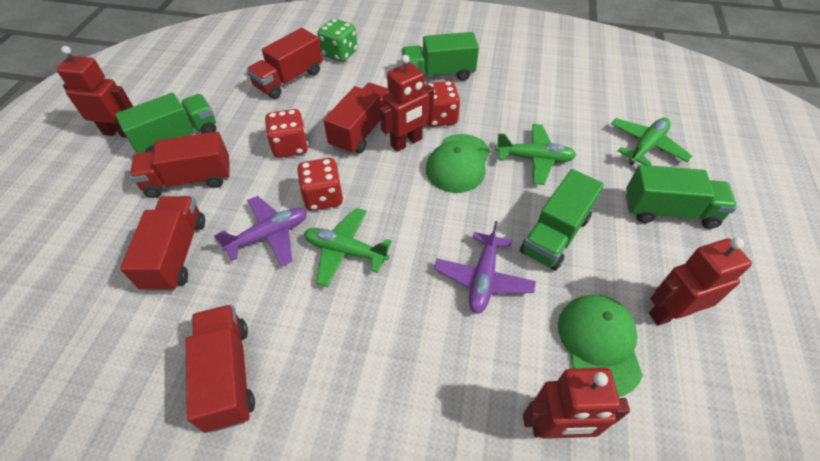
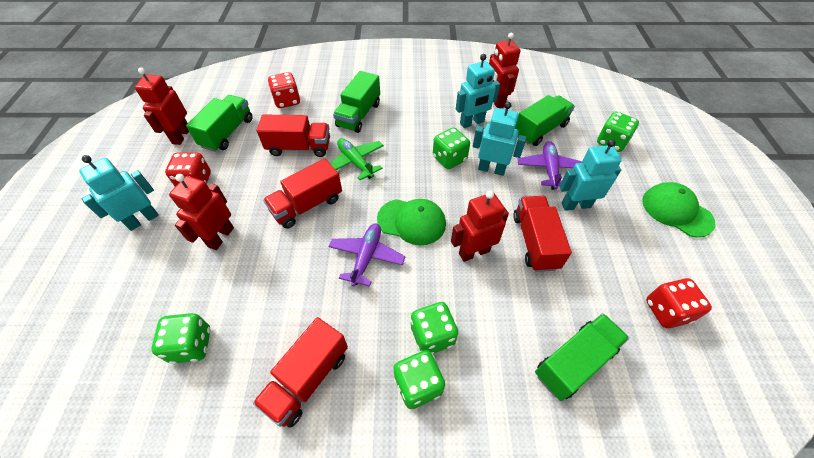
green dice: 1 -> 5
green plane: 3 -> 1
red truck: 5 -> 4
turquoise robot: 0 -> 4

